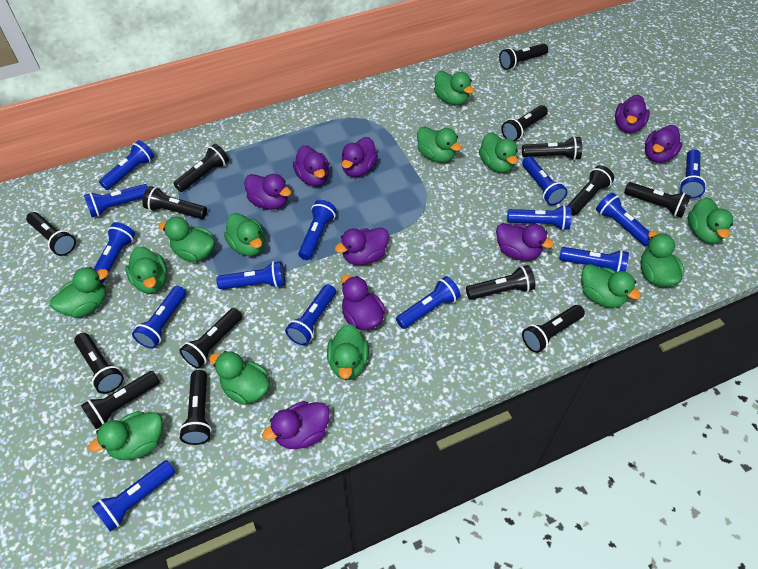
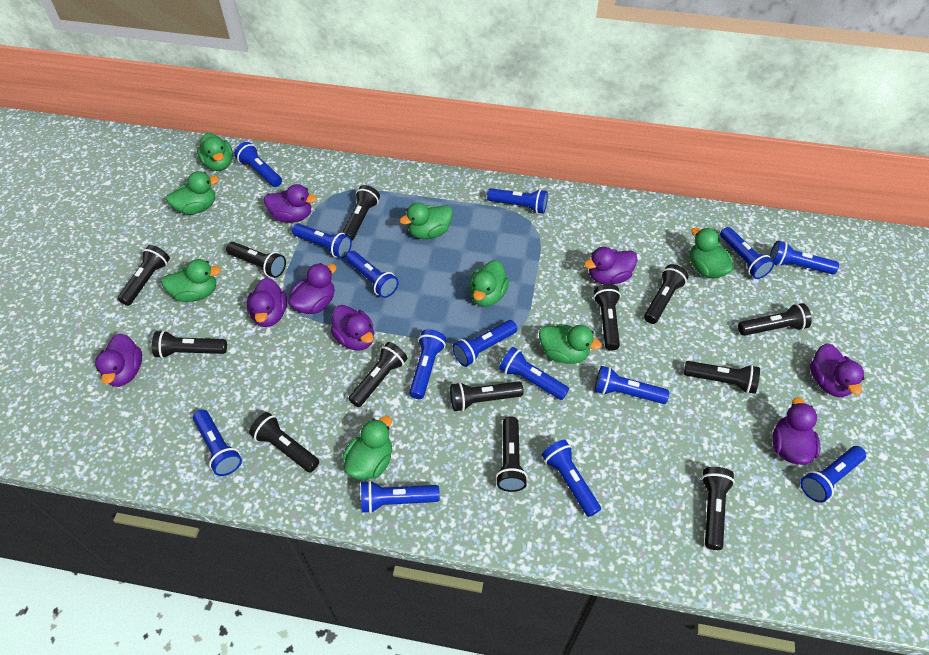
black flashlight: 14 -> 13
green duck: 13 -> 8
purple duck: 9 -> 8

